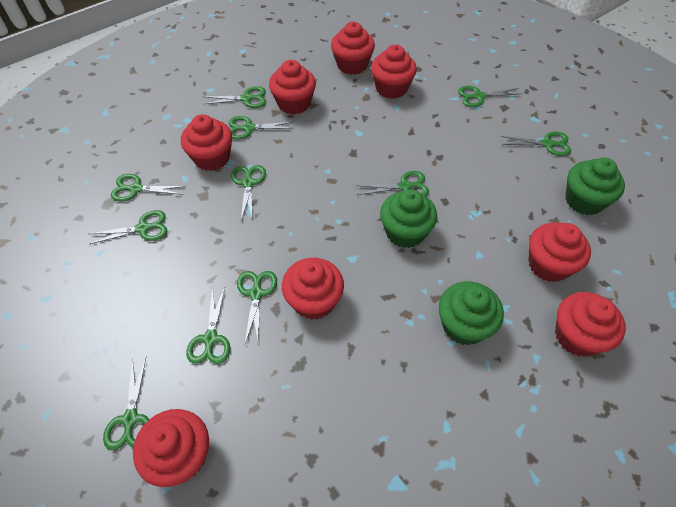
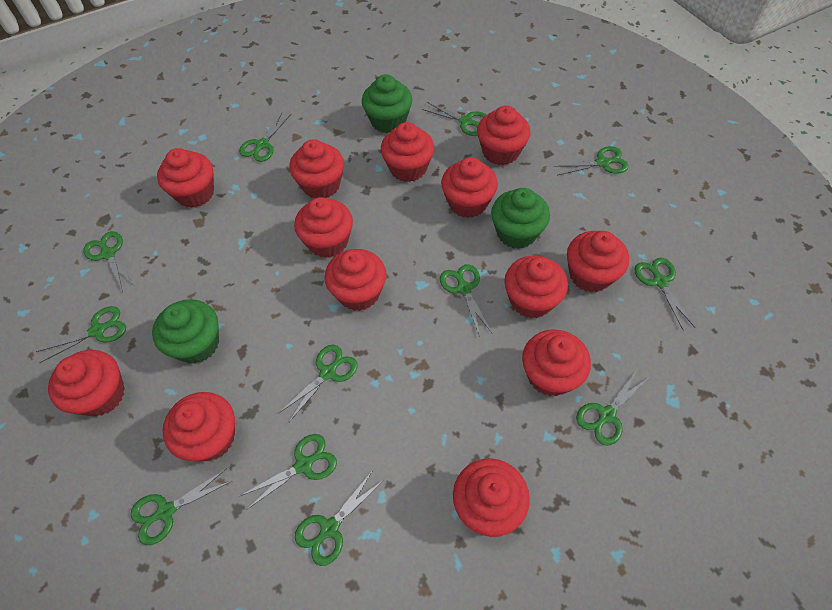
green scissors: 11 -> 12
red cupcake: 8 -> 13

